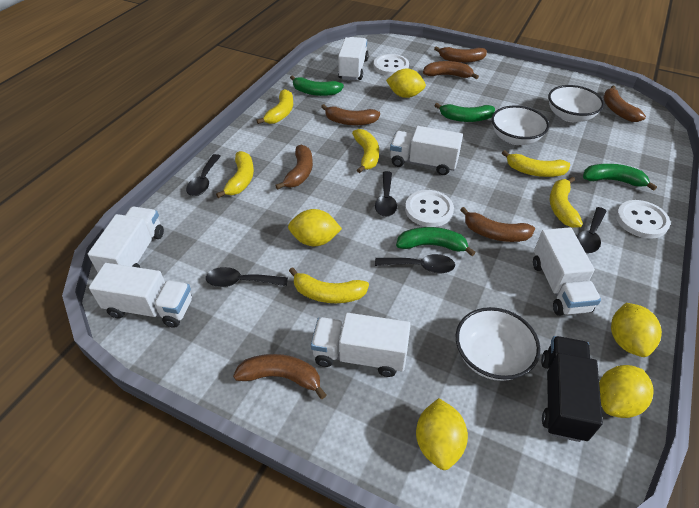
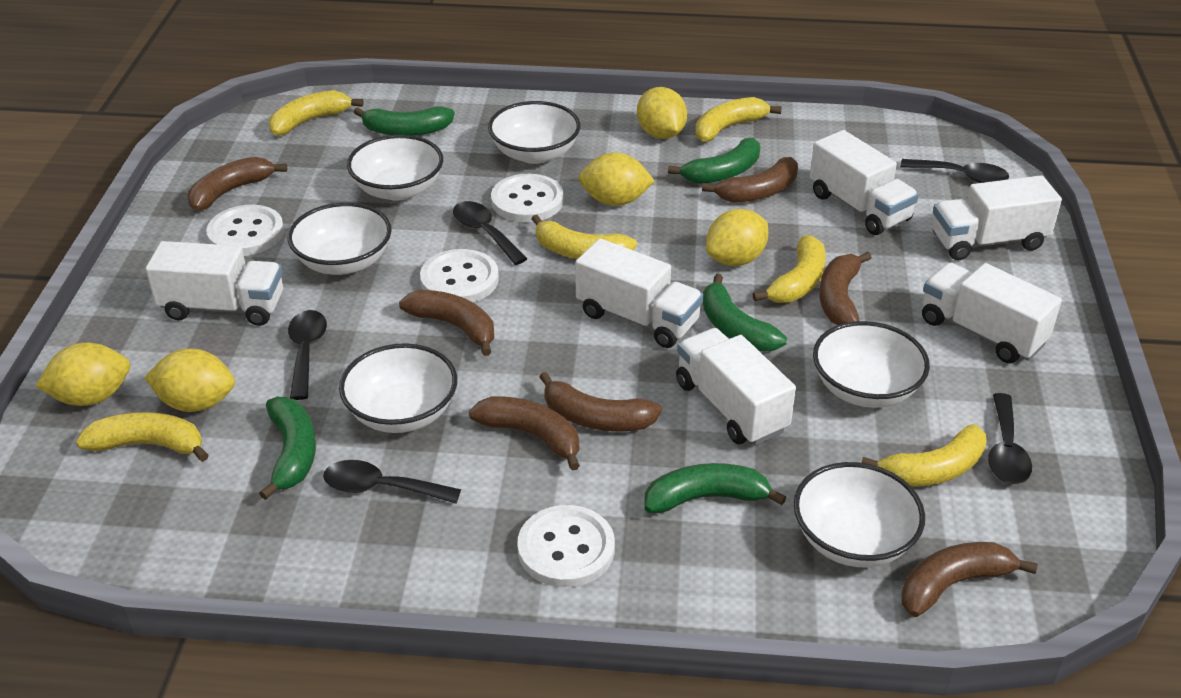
black truck: 1 -> 0
green banana: 4 -> 5
white bowl: 3 -> 6
white button: 3 -> 4

